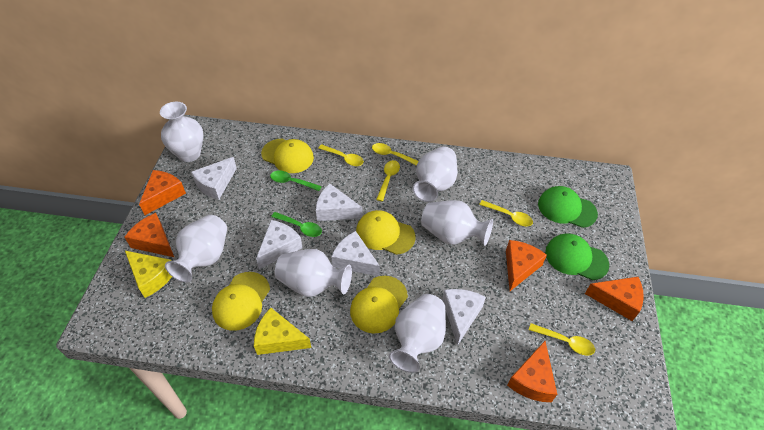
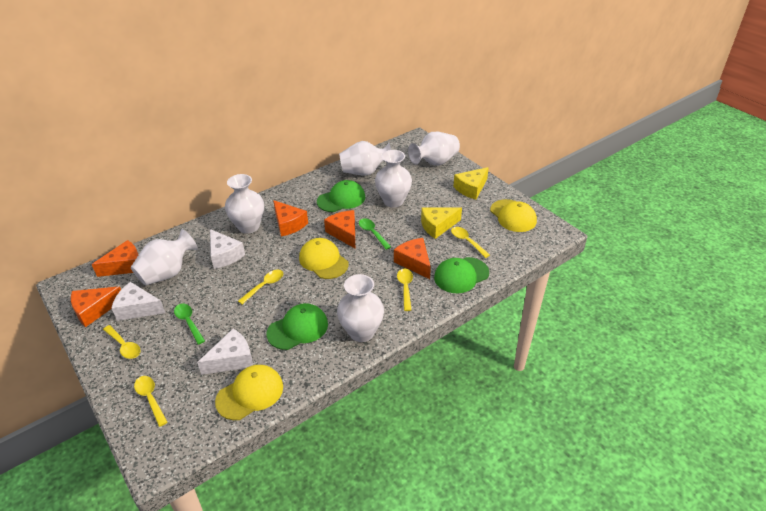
green cap: 2 -> 3
white cheese: 5 -> 3
yellow cap: 4 -> 3

